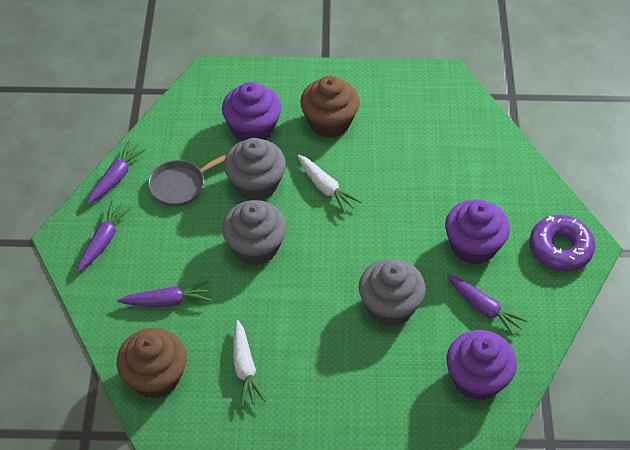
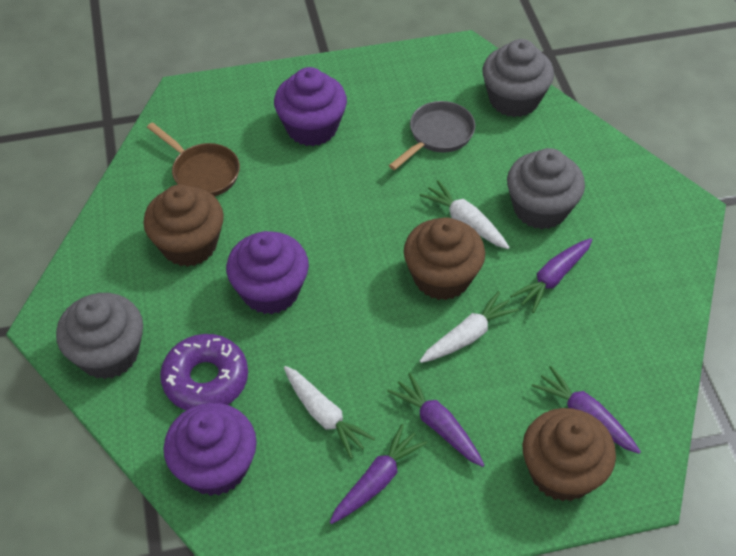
brown cupcake: 2 -> 3
brown pan: 0 -> 1
white carrot: 2 -> 3

